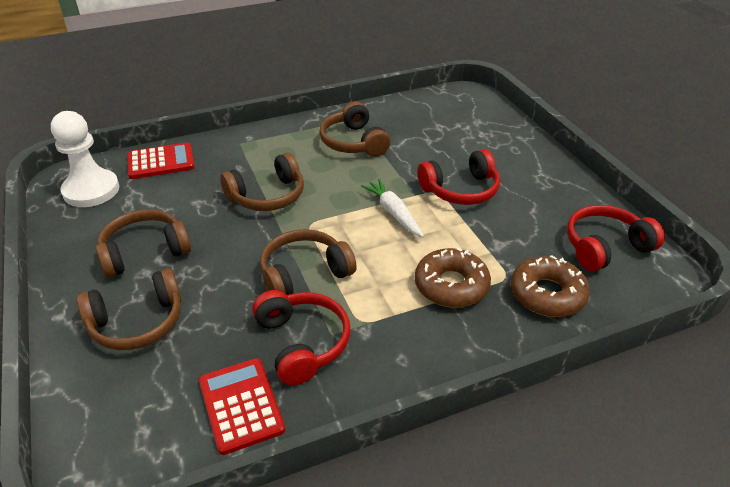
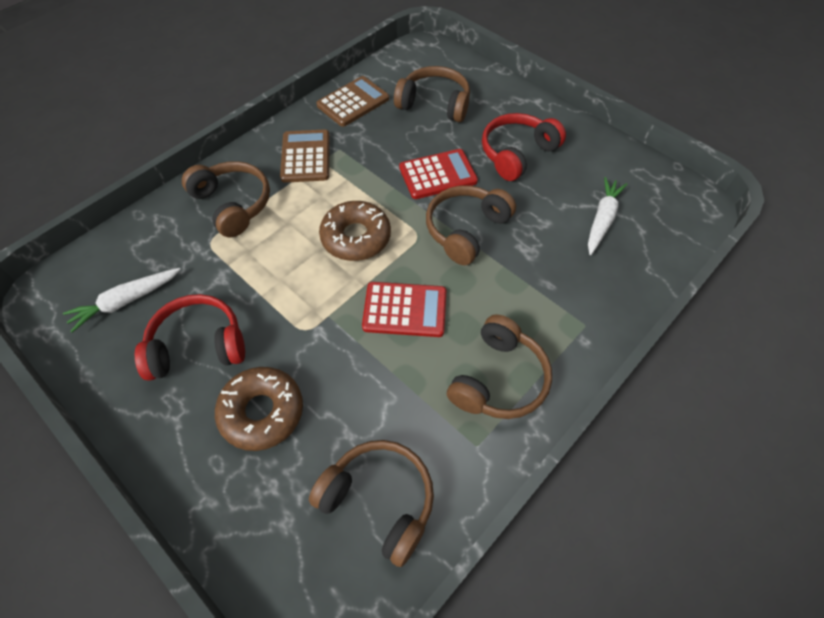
brown calculator: 0 -> 2
red headphones: 3 -> 2
white carrot: 1 -> 2
white pawn: 1 -> 0

